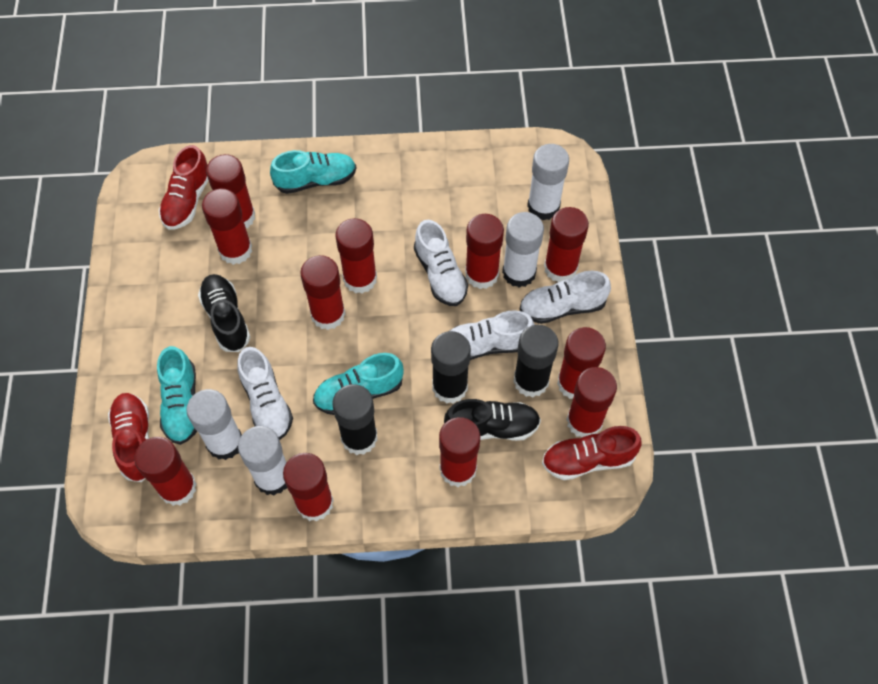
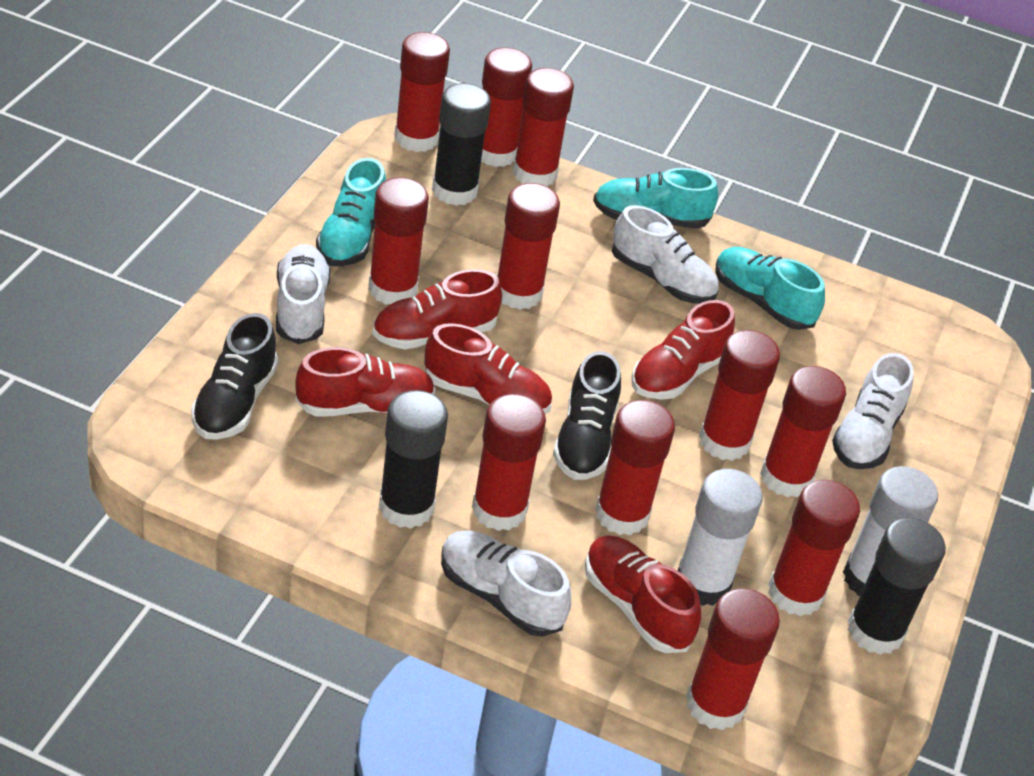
red shoe: 3 -> 5
white glue stick: 4 -> 2

